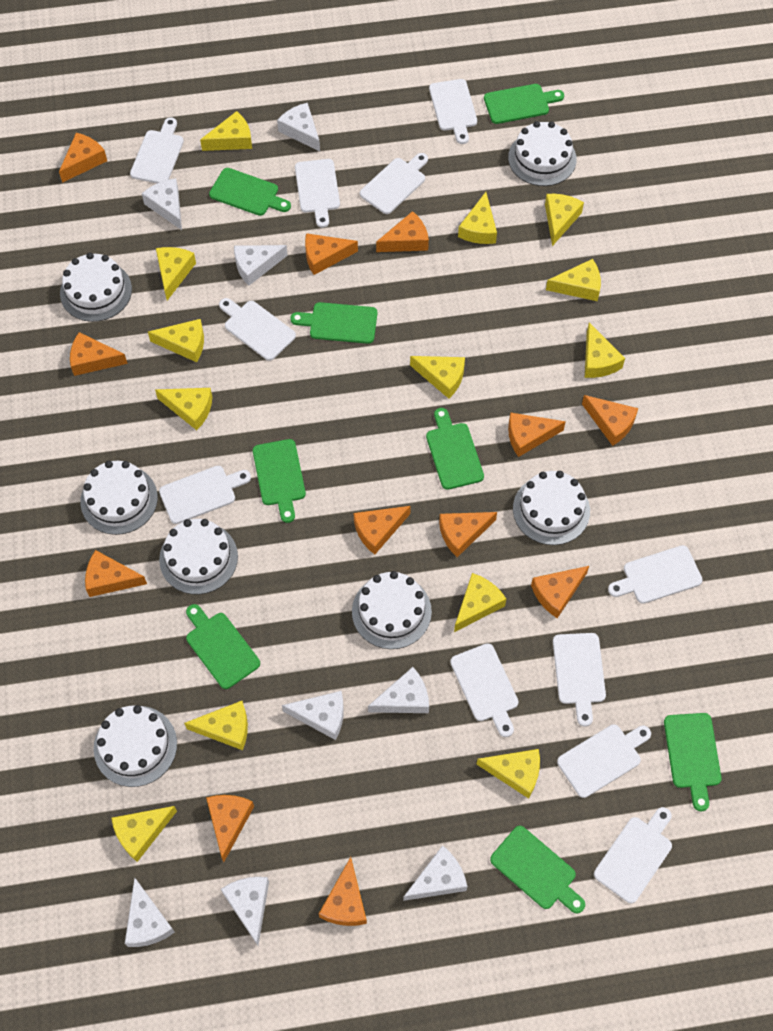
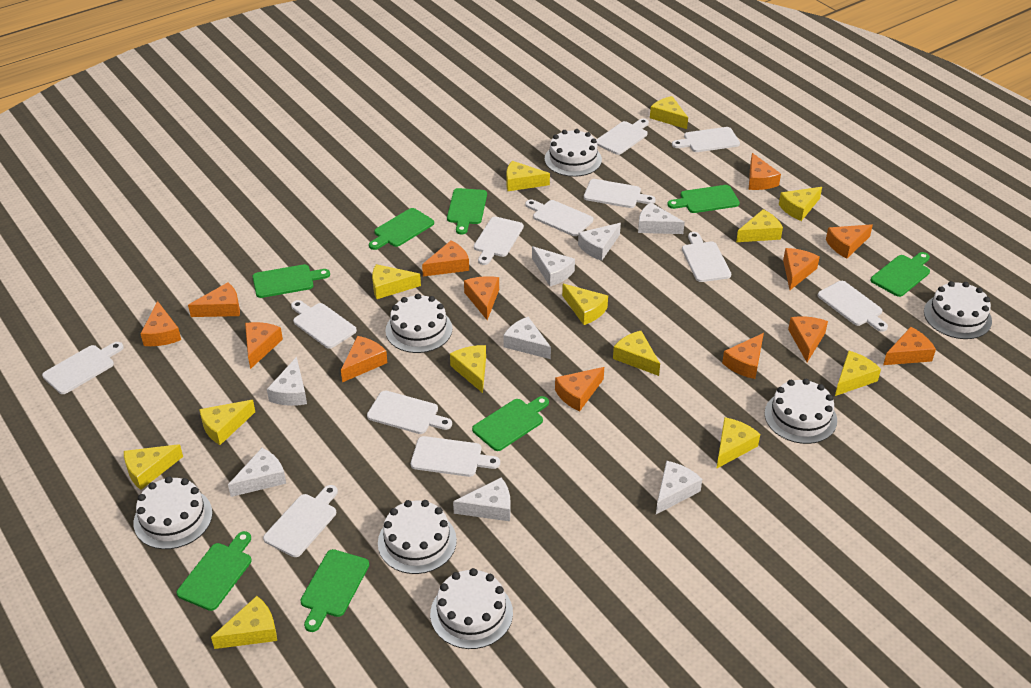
orange cheese: 12 -> 13
white cutting board: 11 -> 12

